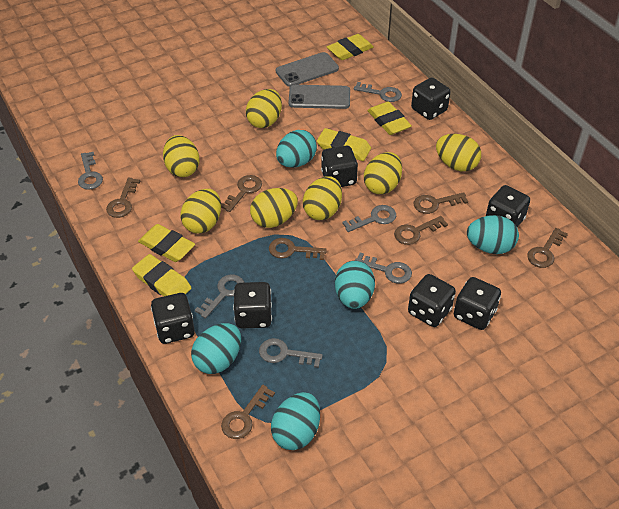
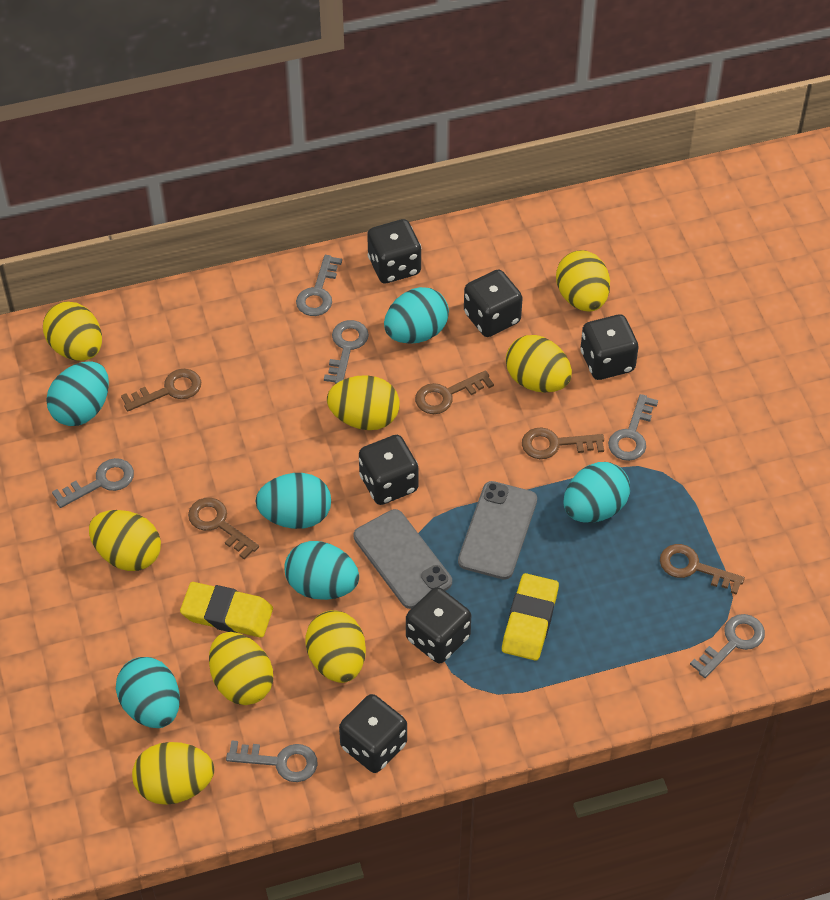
black dice: 7 -> 6
brown key: 7 -> 5
turquoise egg: 5 -> 6
yellow egg: 7 -> 8
yellow eraser: 5 -> 2

